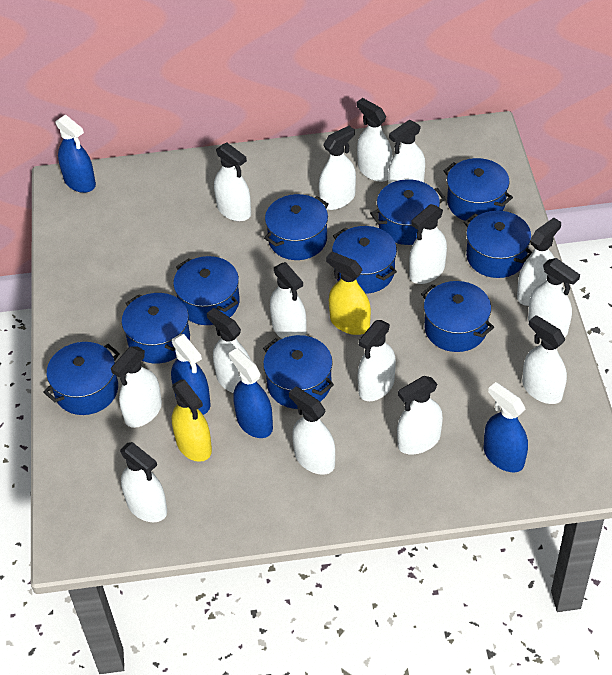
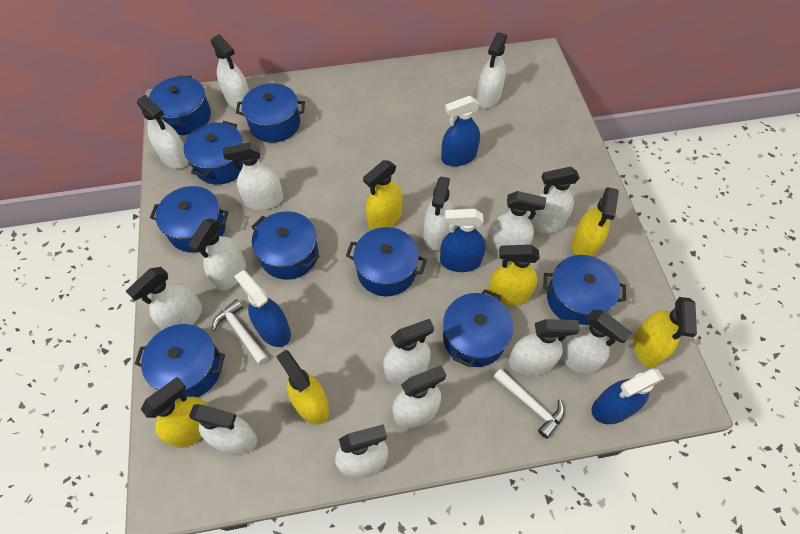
blue pot: 10 -> 9
white hammer: 0 -> 2
yellow spray bottle: 2 -> 6

